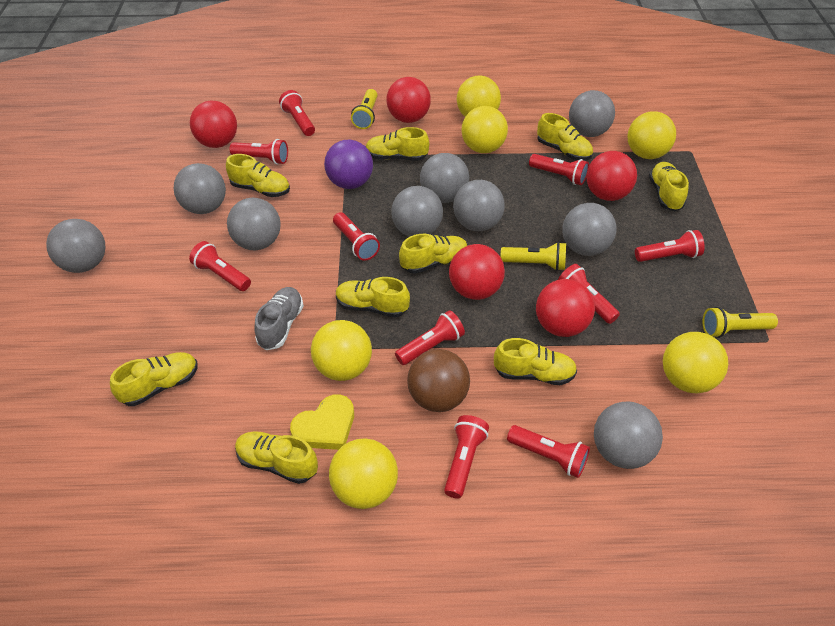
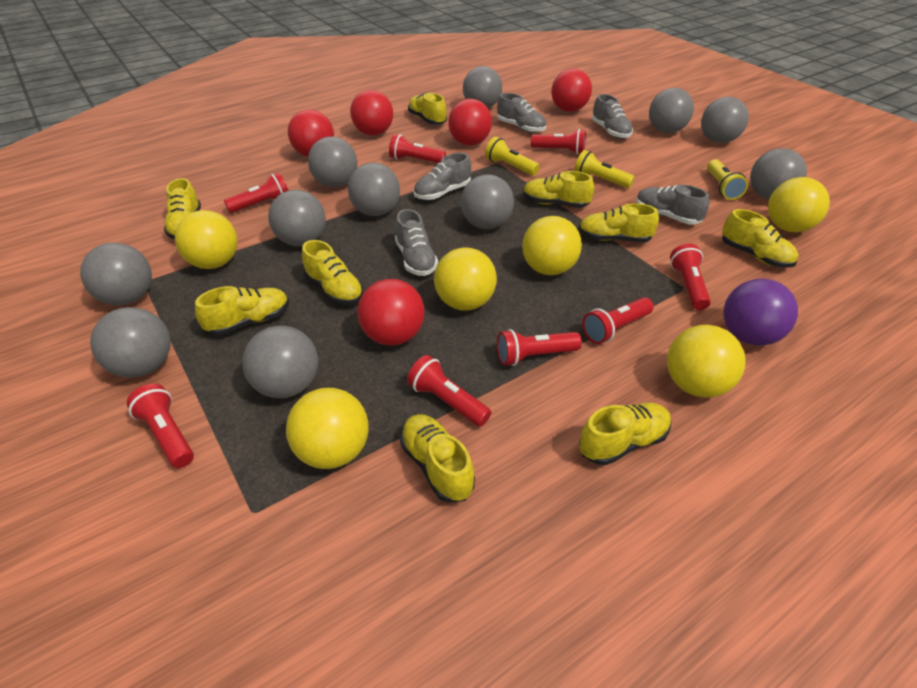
brown ball: 1 -> 0
grey ball: 9 -> 11
grey shoe: 1 -> 5
red flashlight: 10 -> 8
yellow heart: 1 -> 0

